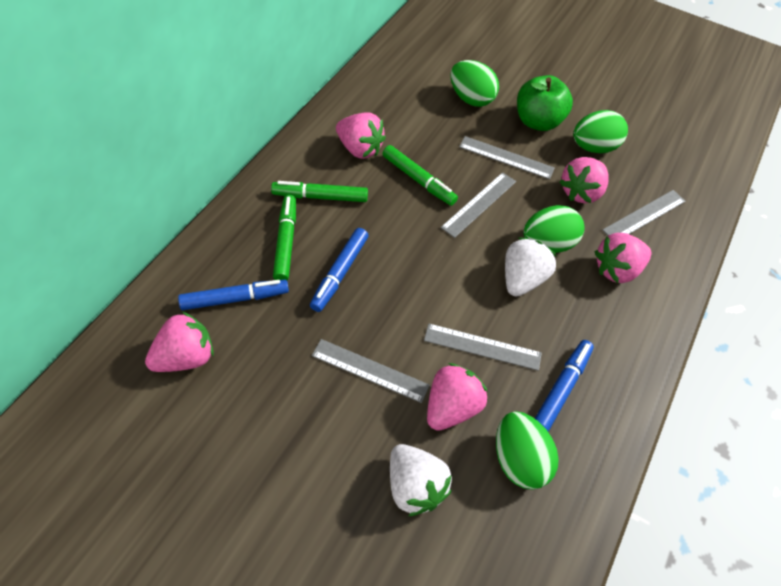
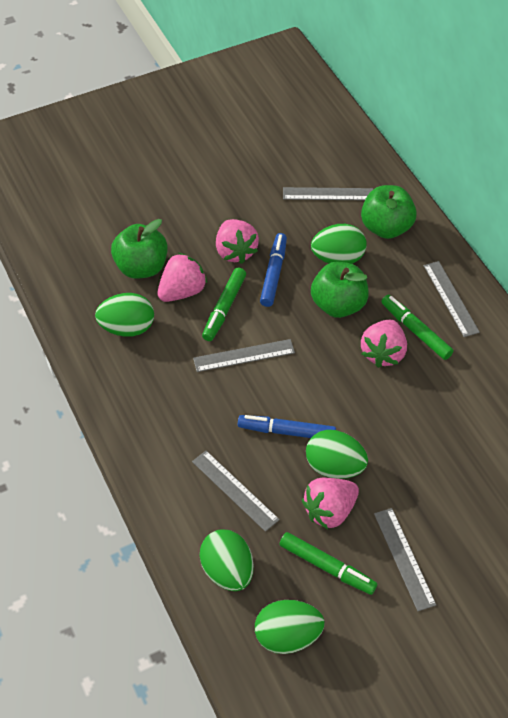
blue marker: 3 -> 2
green apple: 1 -> 3
green egg: 4 -> 5
pink strawberry: 5 -> 4
white strawberry: 2 -> 0

